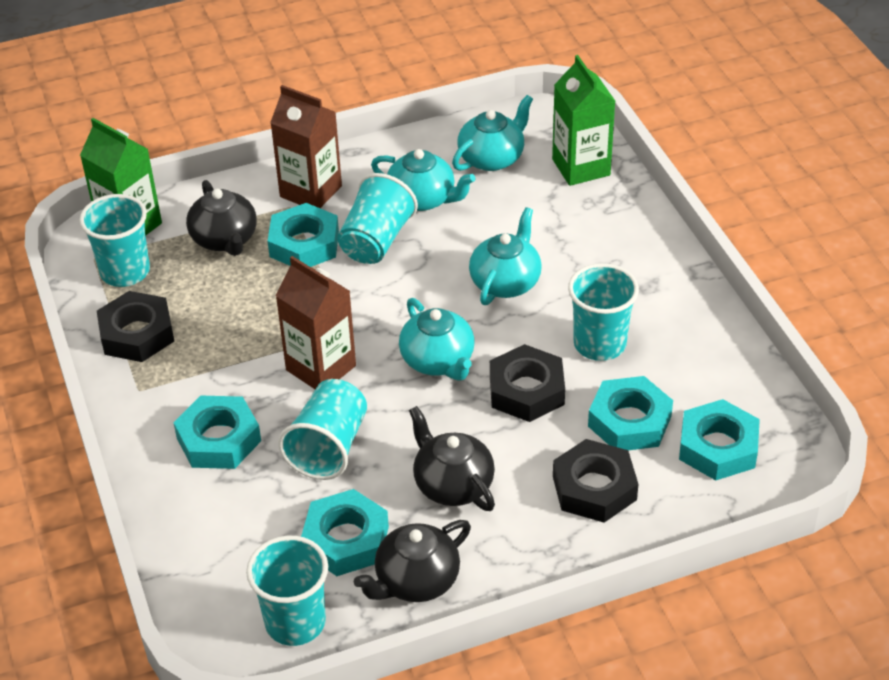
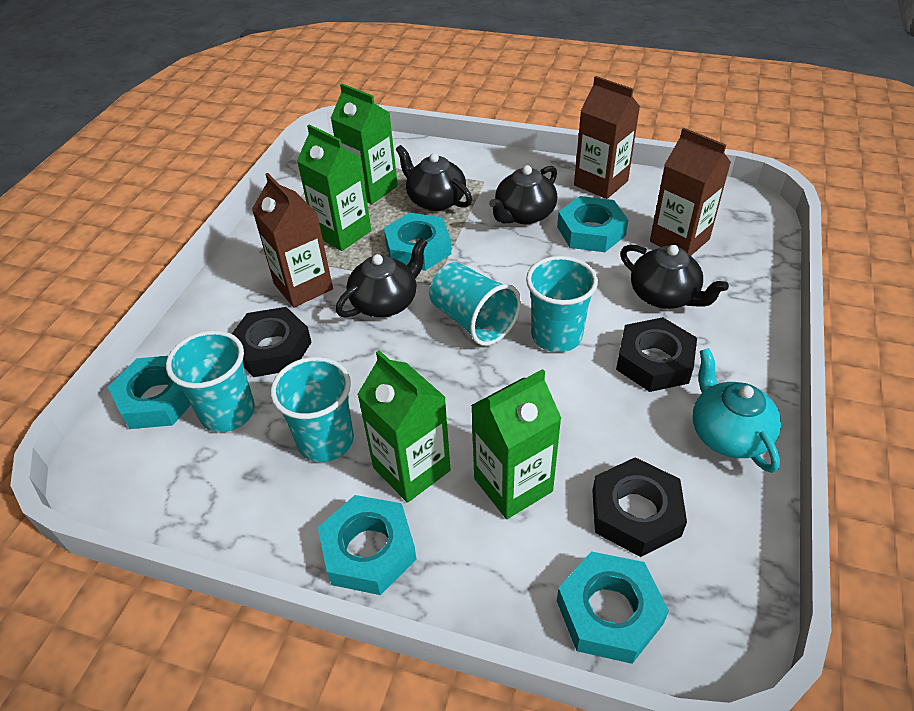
black teapot: 3 -> 4
brown carton: 2 -> 3
green carton: 2 -> 4
turquoise cup: 5 -> 4
turquoise teapot: 4 -> 1

